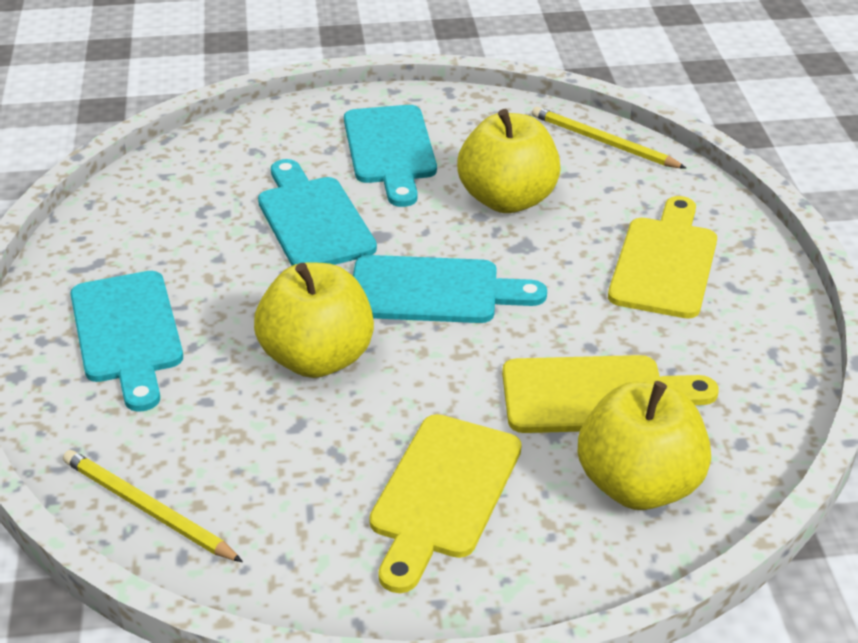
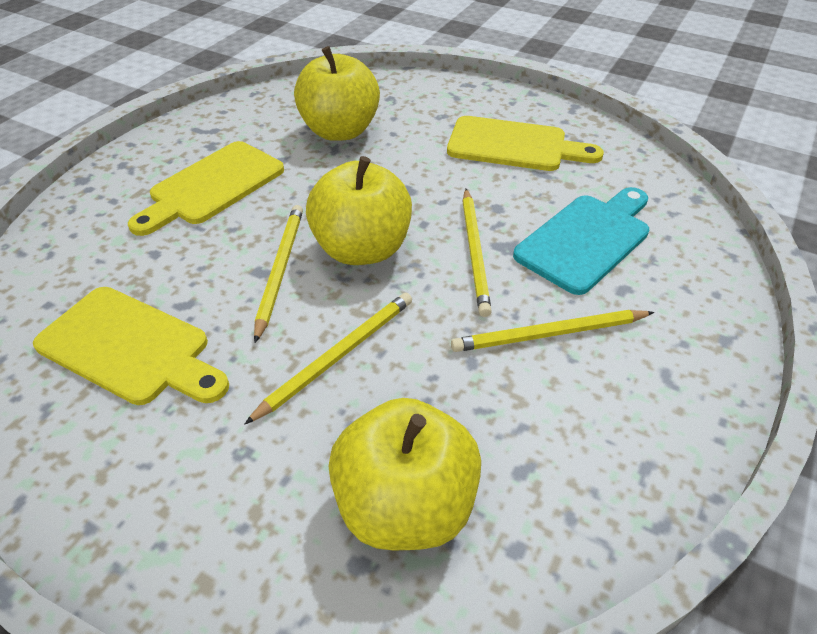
turquoise cutting board: 4 -> 1
yellow pencil: 2 -> 4

